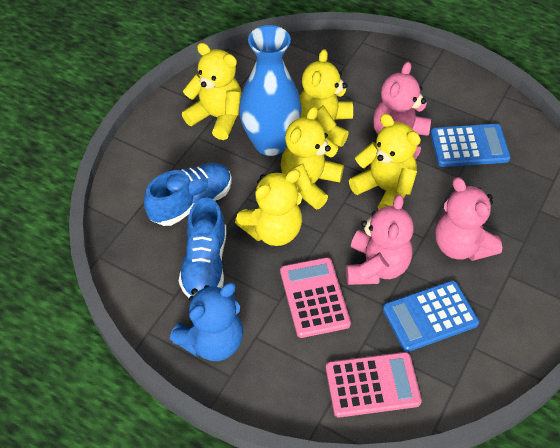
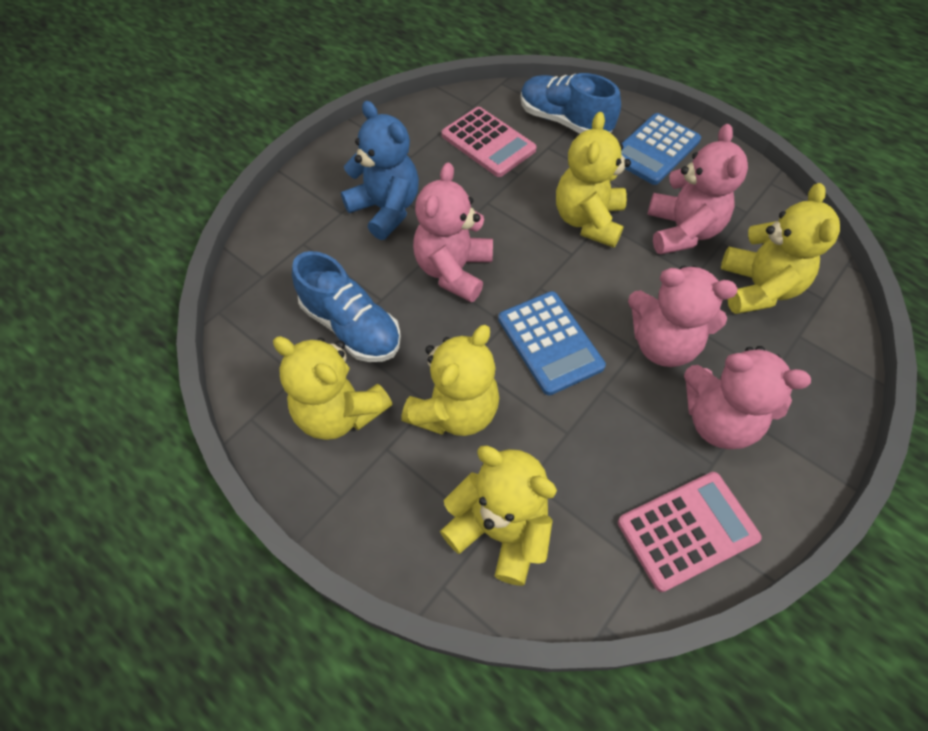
blue vase: 1 -> 0
pink teddy bear: 3 -> 4

